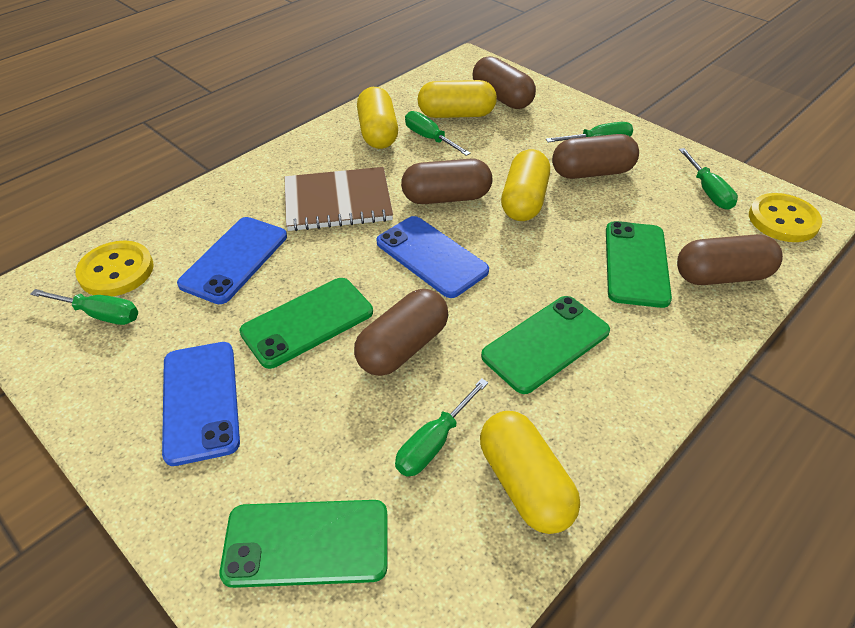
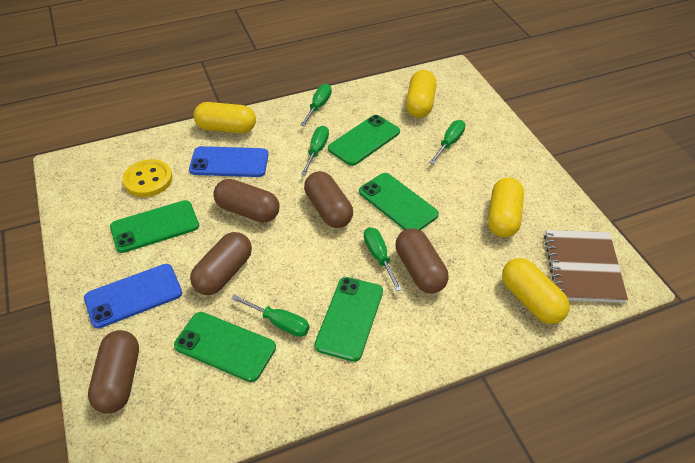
blue phone: 3 -> 2
green phone: 4 -> 5
yellow button: 2 -> 1

